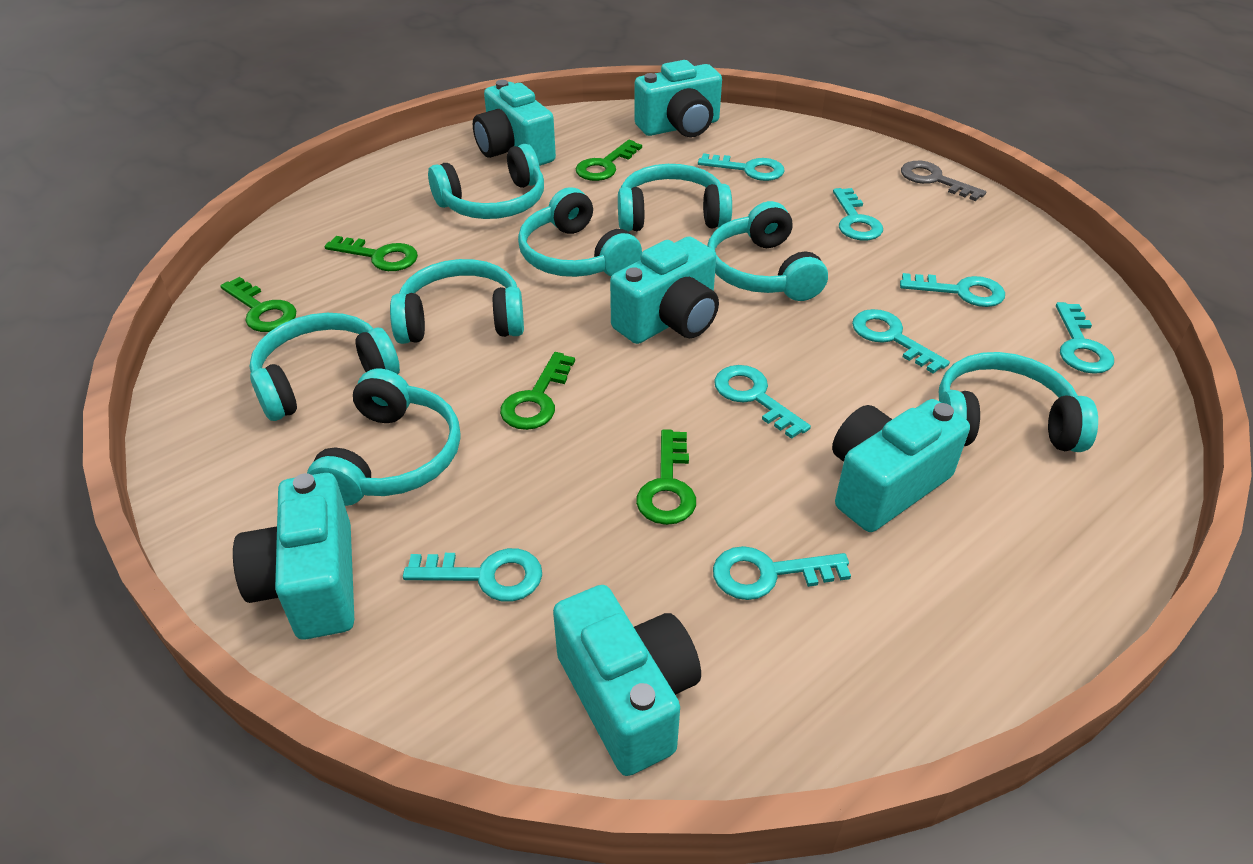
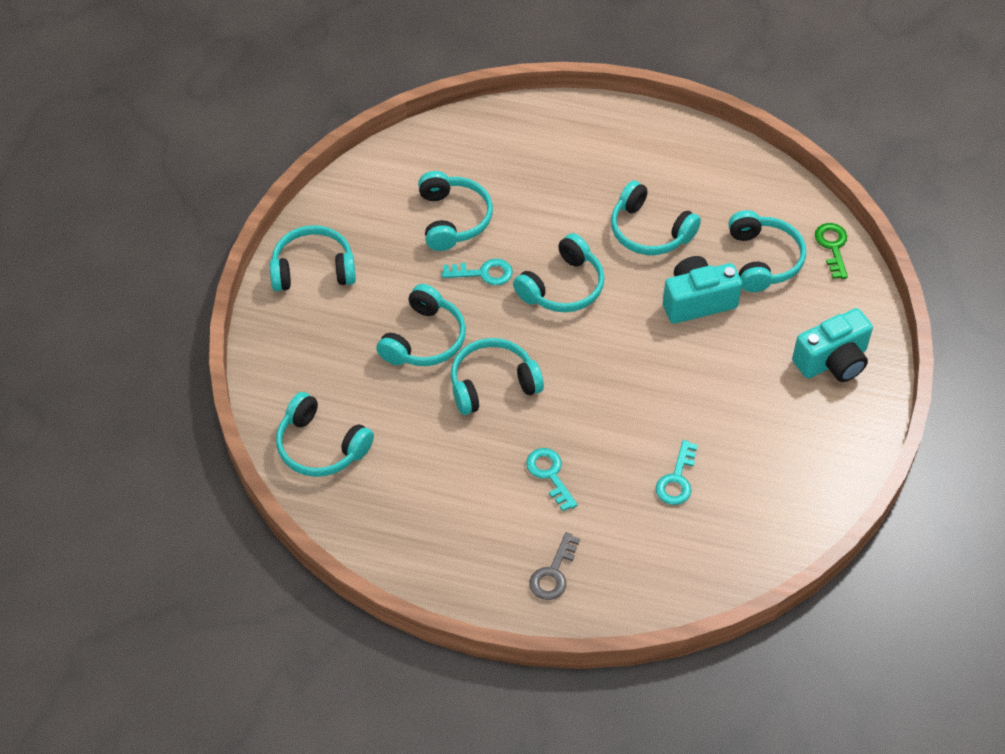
green key: 5 -> 1
turquoise camera: 6 -> 2
turquoise key: 8 -> 3

